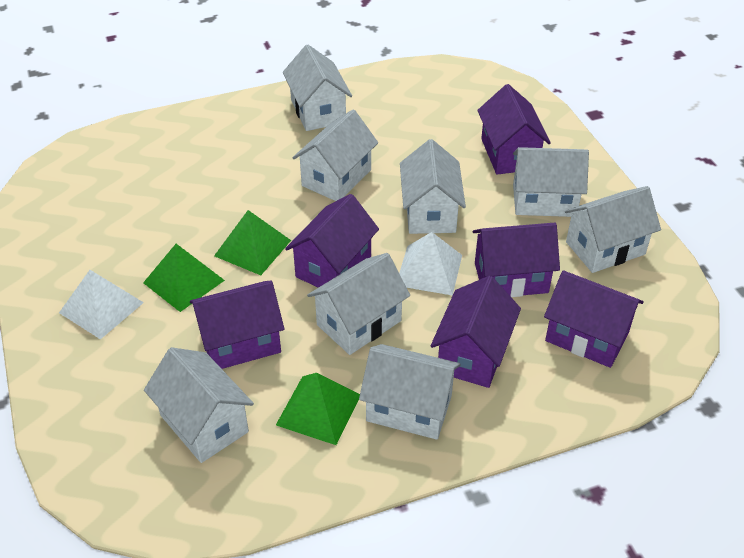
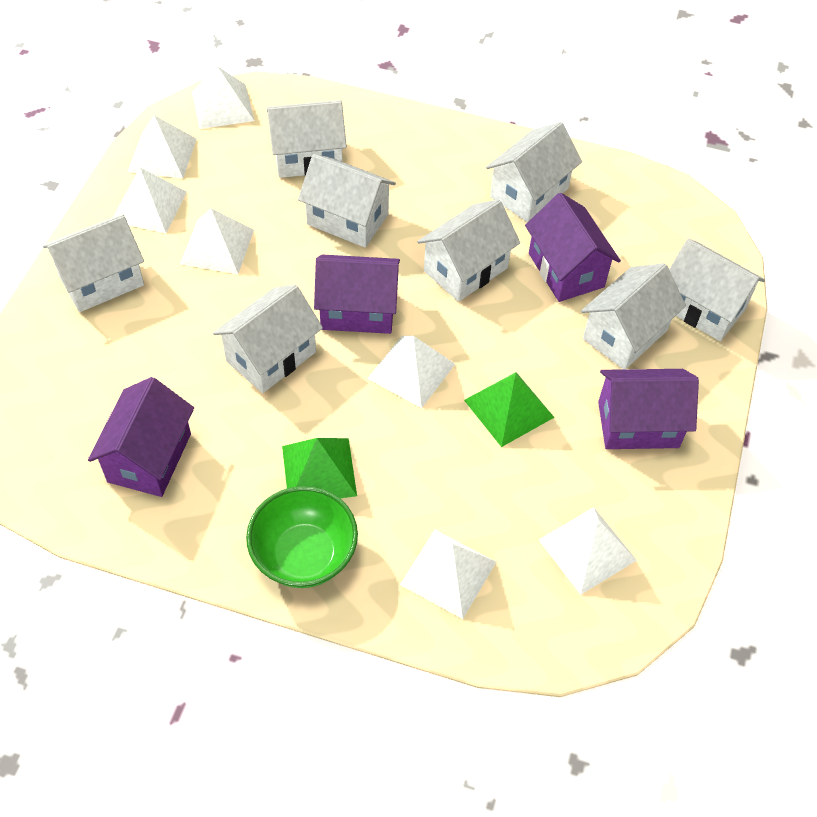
green bowl: 0 -> 1
green pyramid: 3 -> 2
purple house: 6 -> 4
white pyramid: 2 -> 7

